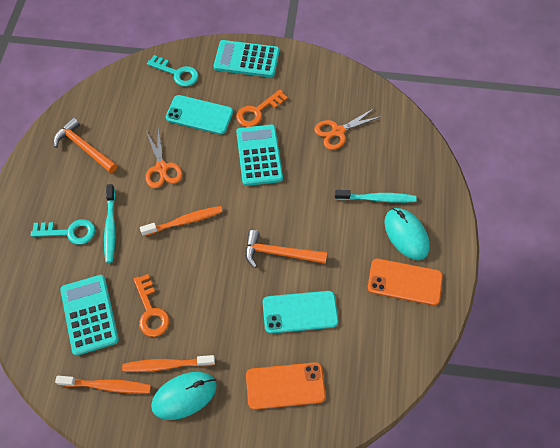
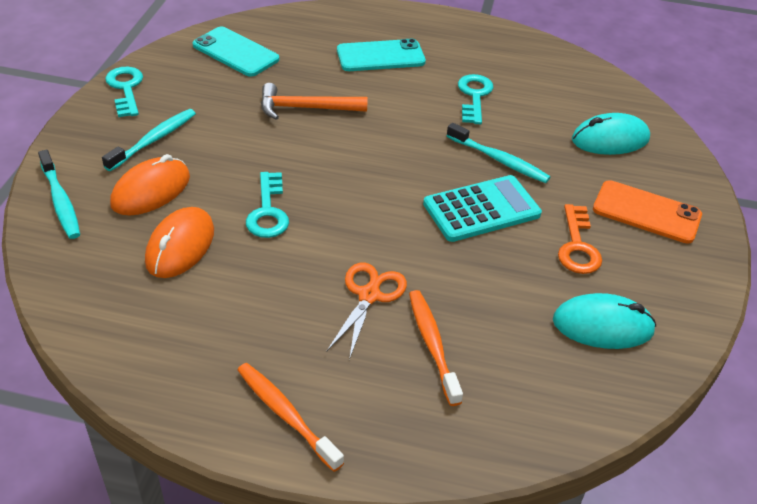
orange hammer: 2 -> 1
orange key: 2 -> 1
orange mouse: 0 -> 2
orange phone: 2 -> 1
orange scissors: 2 -> 1
orange toothbrush: 3 -> 2
turquoise calculator: 3 -> 1
turquoise key: 2 -> 3
turquoise toothbrush: 2 -> 3

